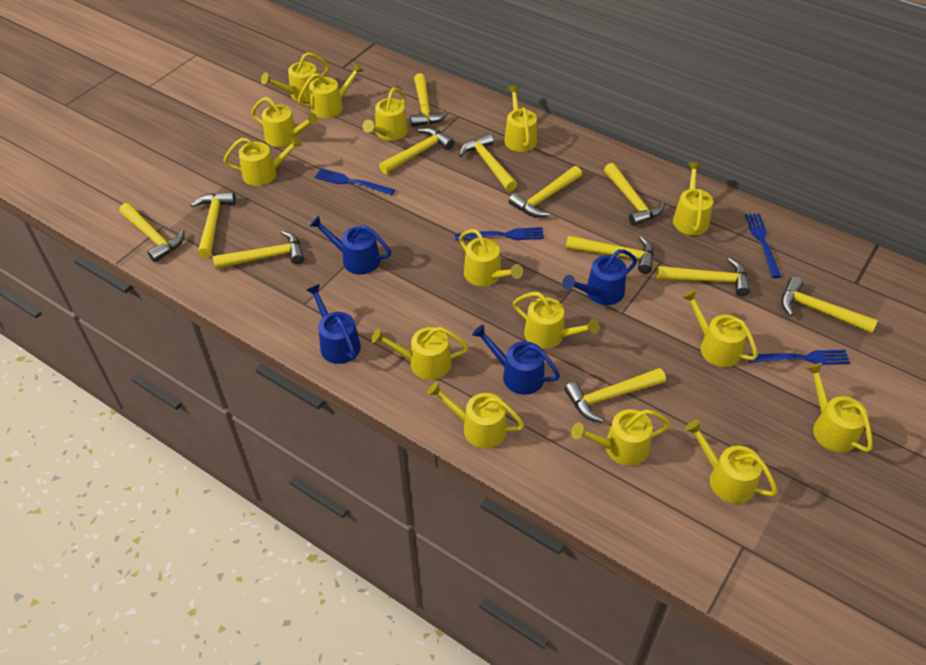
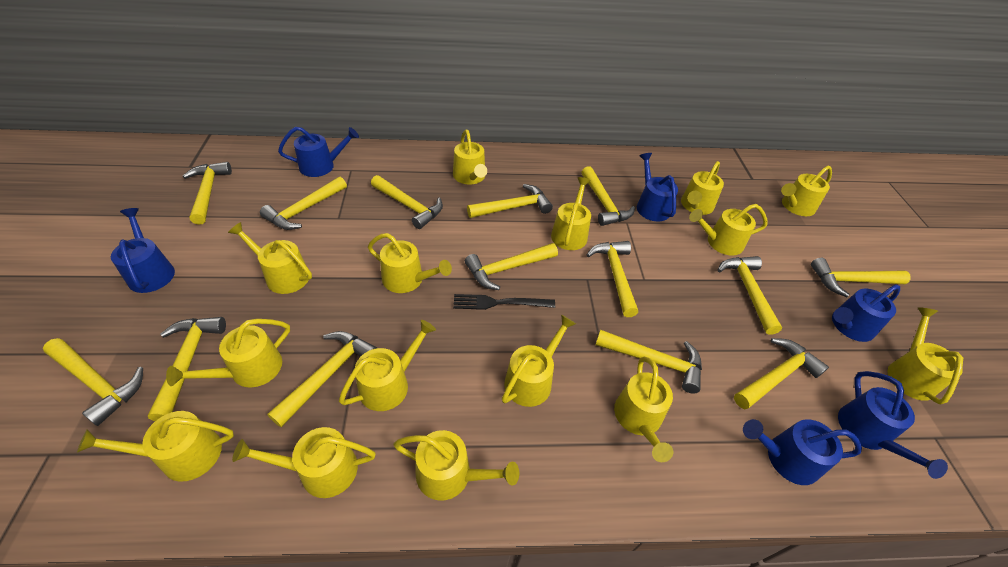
black fork: 0 -> 1
blue fork: 4 -> 0
blue watering can: 4 -> 6
yellow hammer: 12 -> 14

